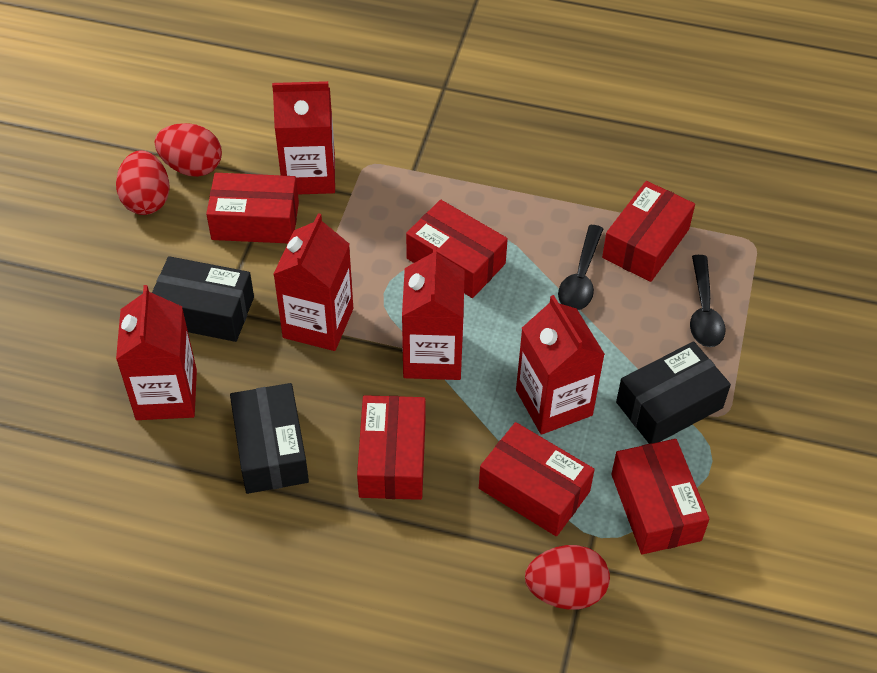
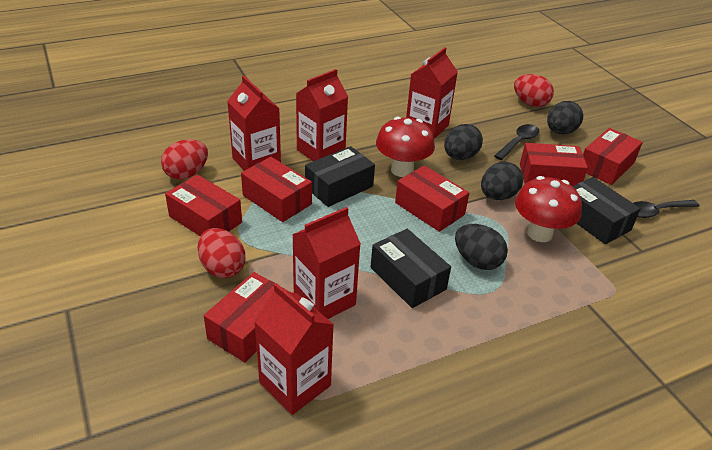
black egg: 0 -> 4
red mushroom: 0 -> 2

